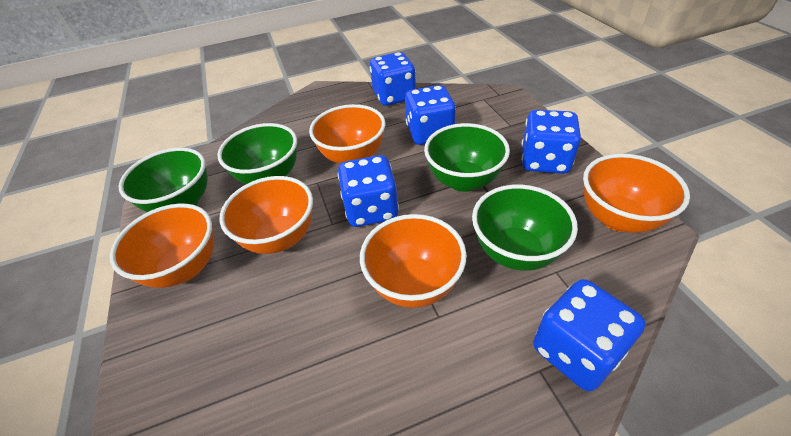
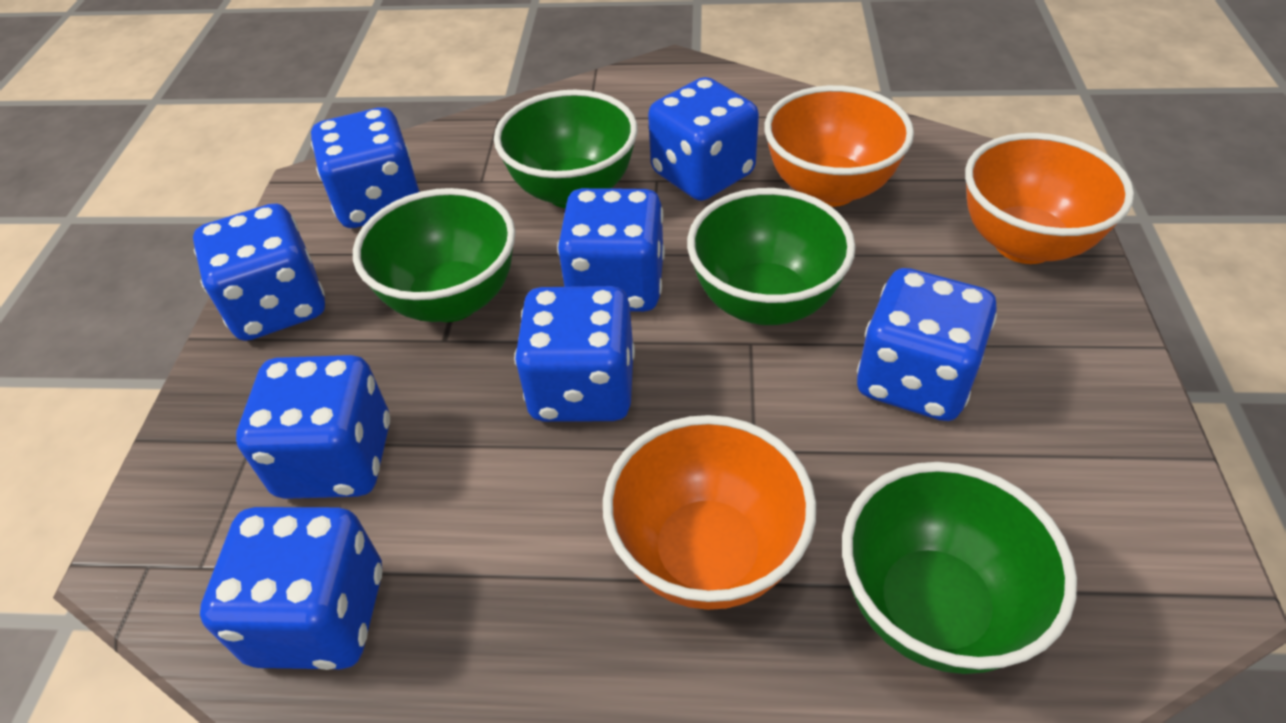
blue dice: 5 -> 8
orange bowl: 5 -> 3

